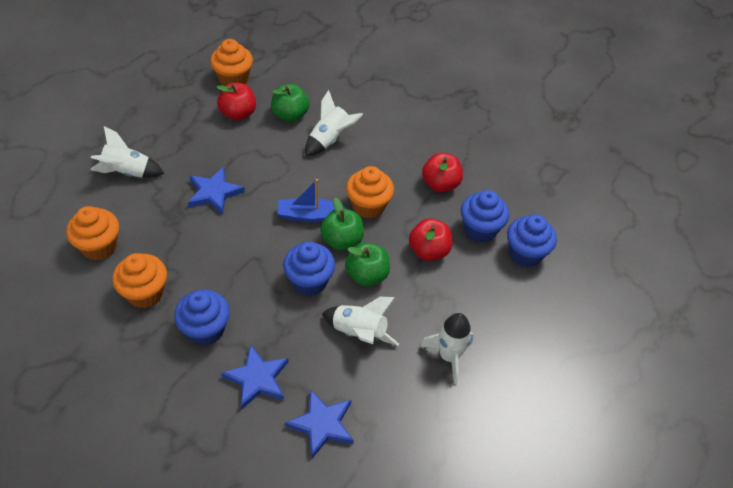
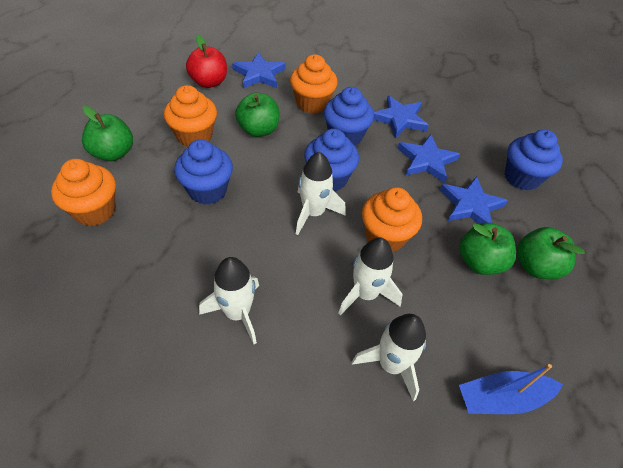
blue star: 3 -> 4
green apple: 3 -> 4
red apple: 3 -> 1

